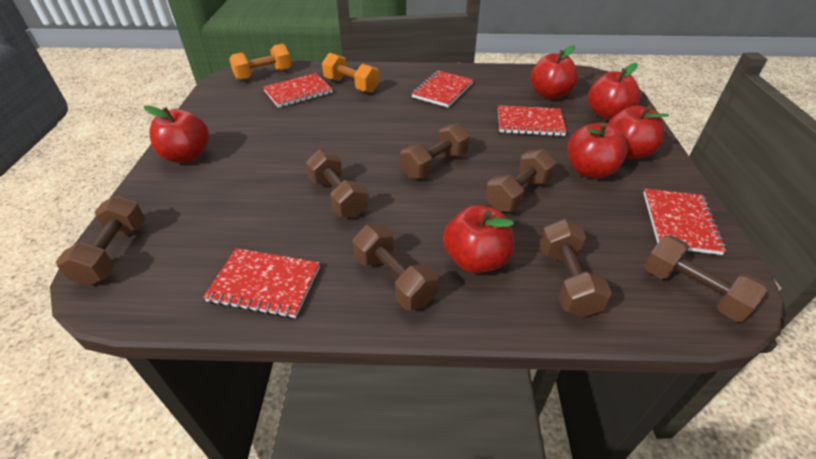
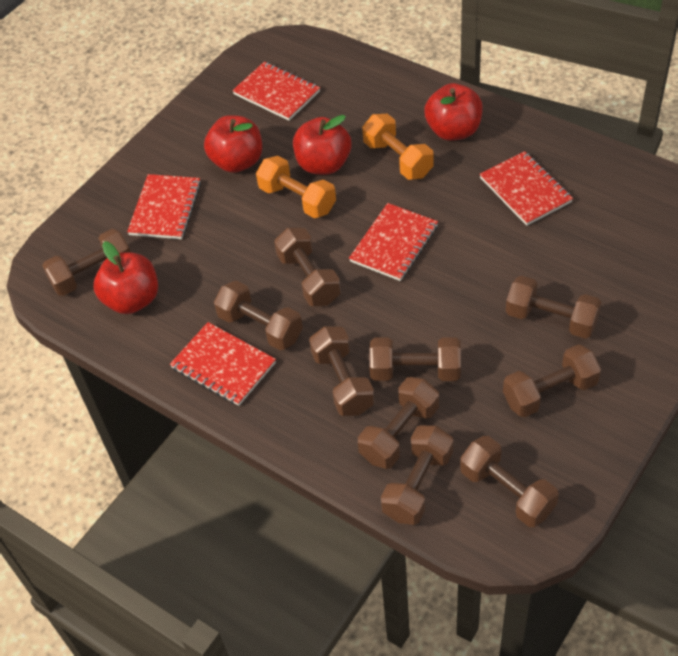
brown dumbbell: 7 -> 10
red apple: 6 -> 4

